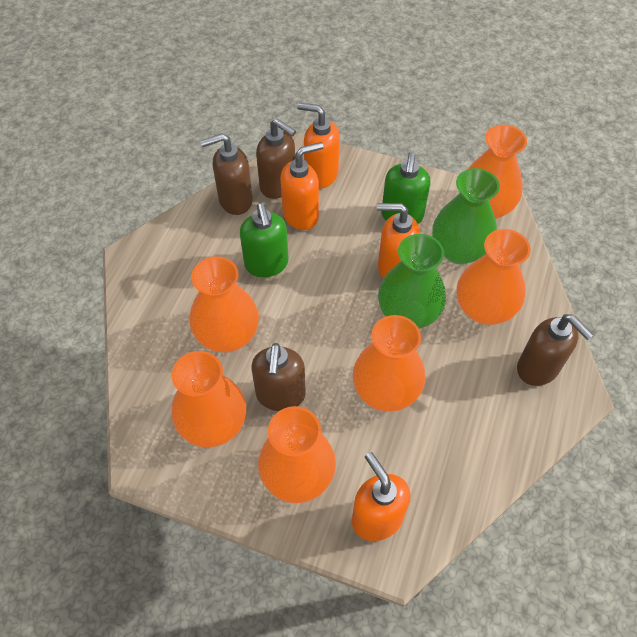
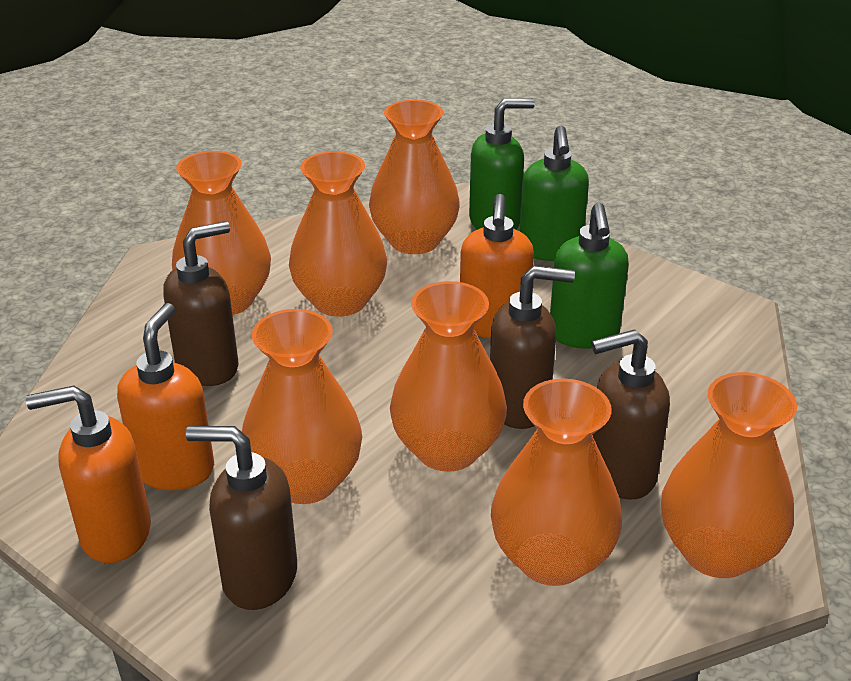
green soap dispenser: 2 -> 3
green vase: 2 -> 0
orange soap dispenser: 4 -> 3
orange vase: 6 -> 7

